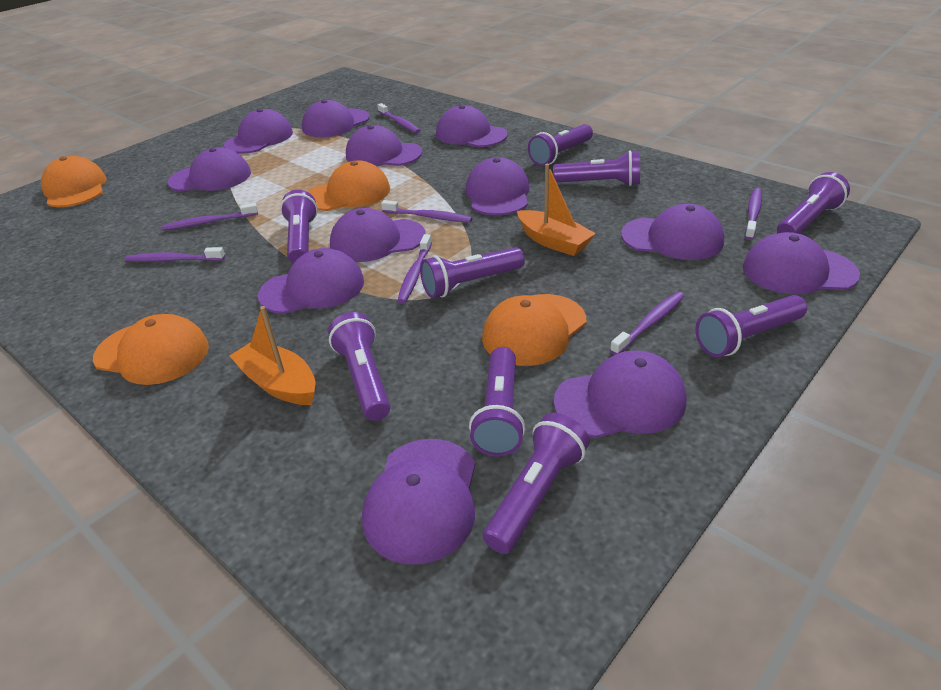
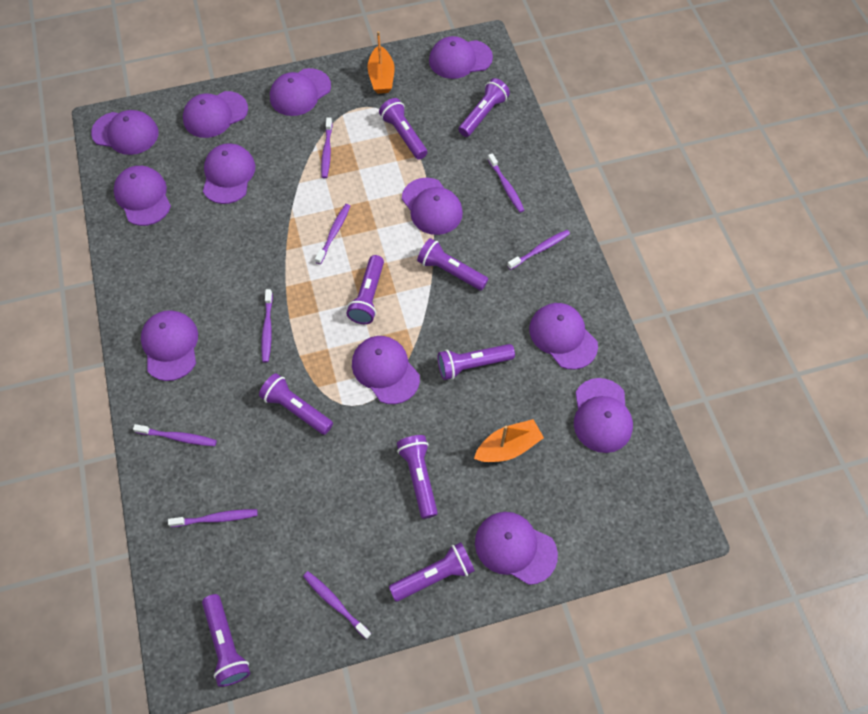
orange cap: 4 -> 0
purple toothbrush: 7 -> 8

